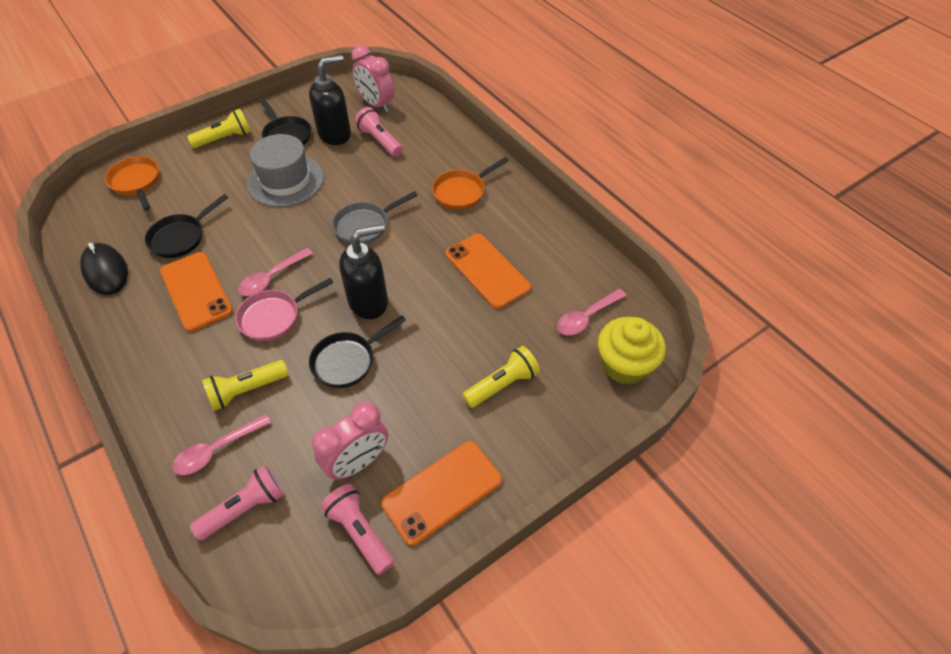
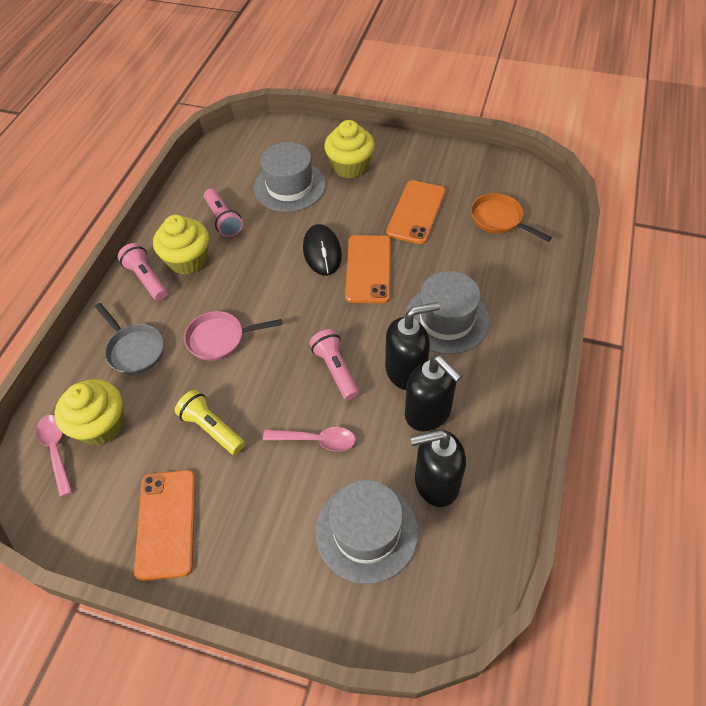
black pan: 3 -> 0
black soap dispenser: 2 -> 3
grey hat: 1 -> 3
orange pan: 2 -> 1
pink clock: 2 -> 0
pink spoon: 3 -> 2
yellow cupcake: 1 -> 3
yellow flashlight: 3 -> 1

